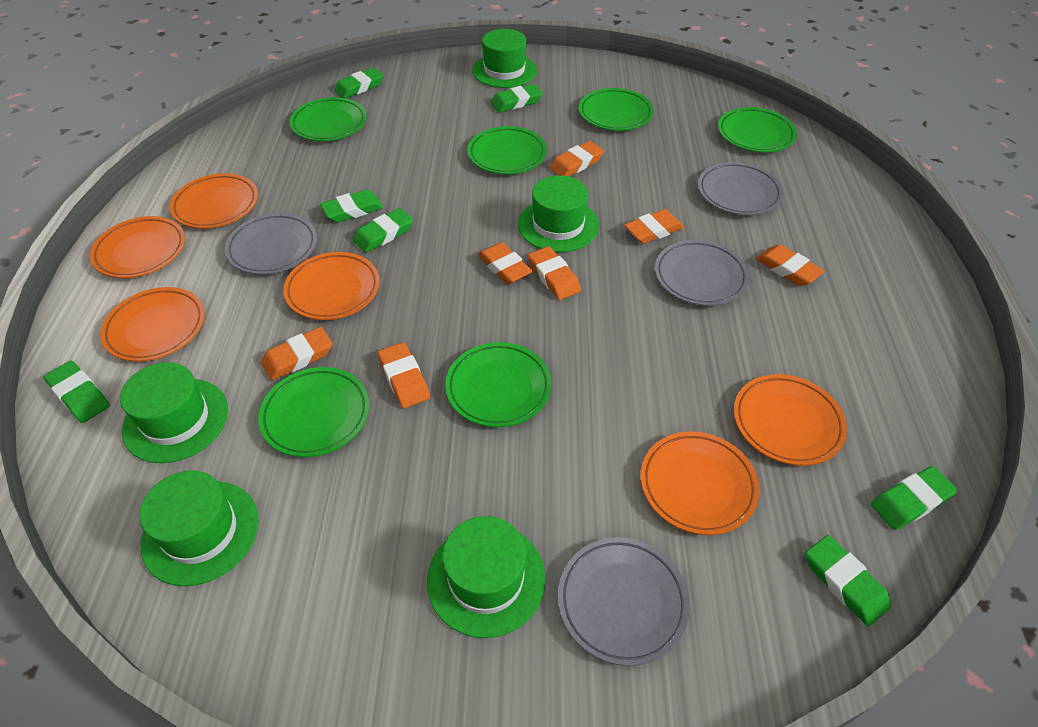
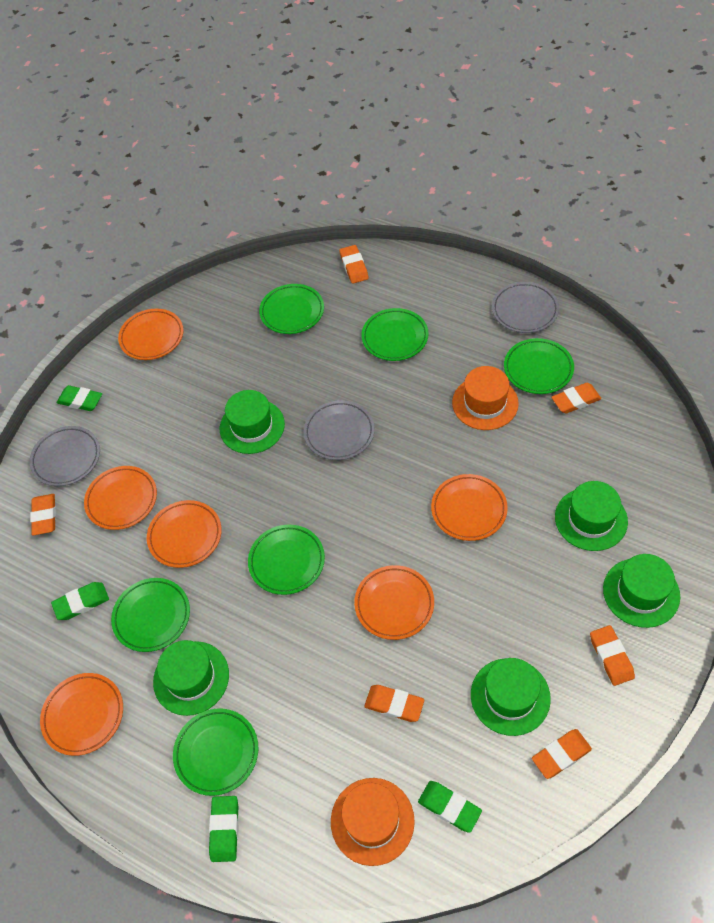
green eraser: 7 -> 4
grey plate: 4 -> 3
orange eraser: 7 -> 6
orange hat: 0 -> 2

